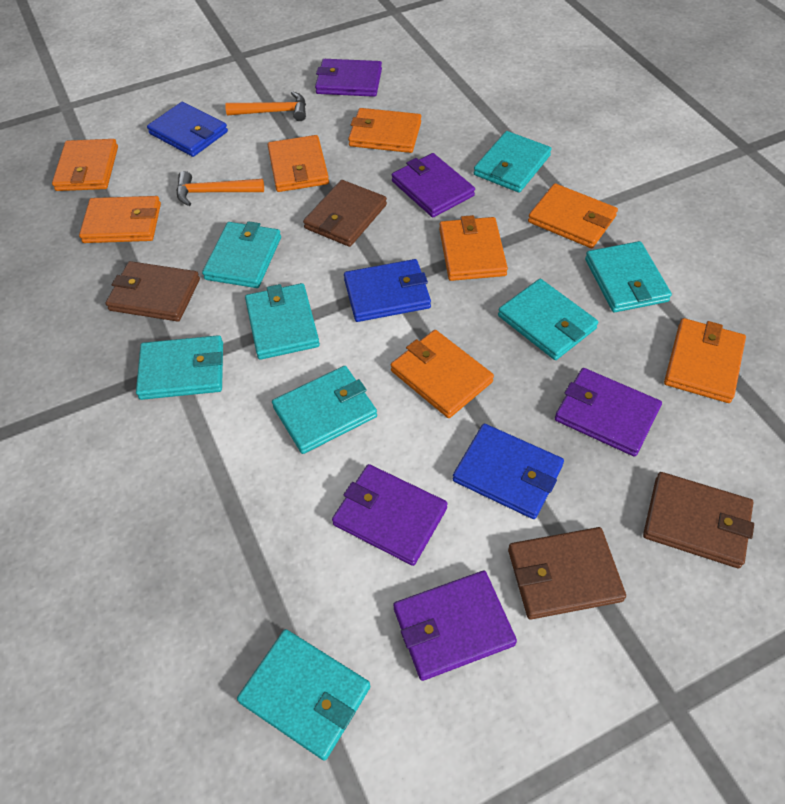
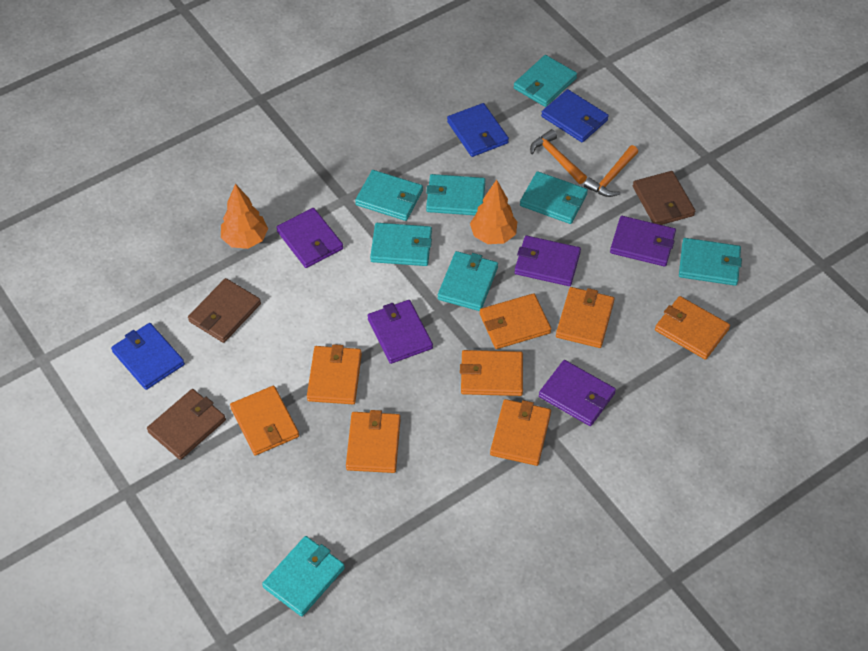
brown wallet: 4 -> 3
orange tree: 0 -> 2

